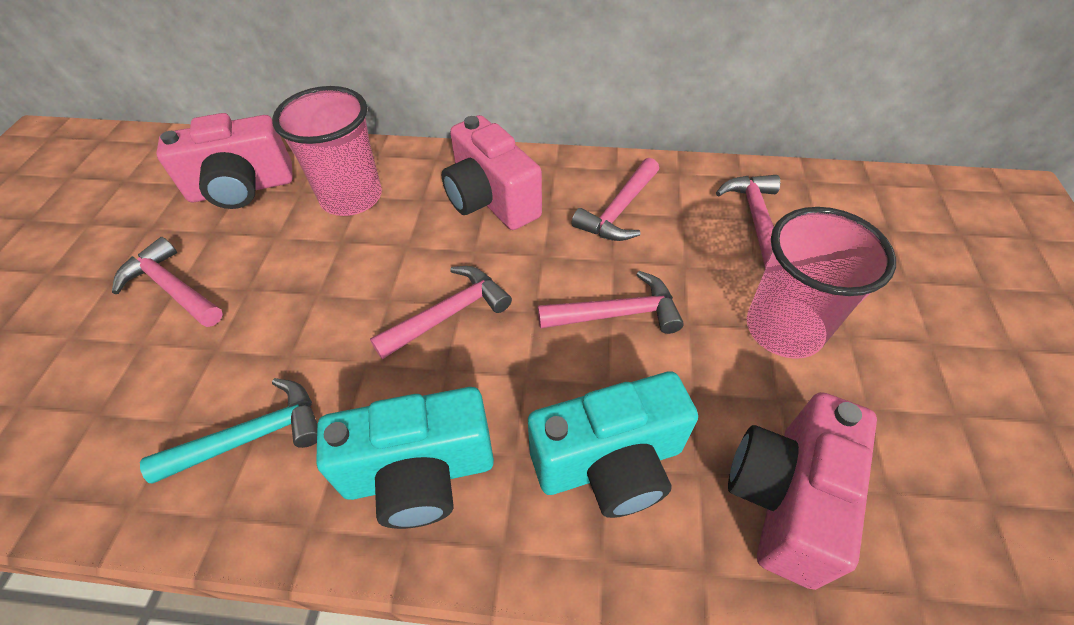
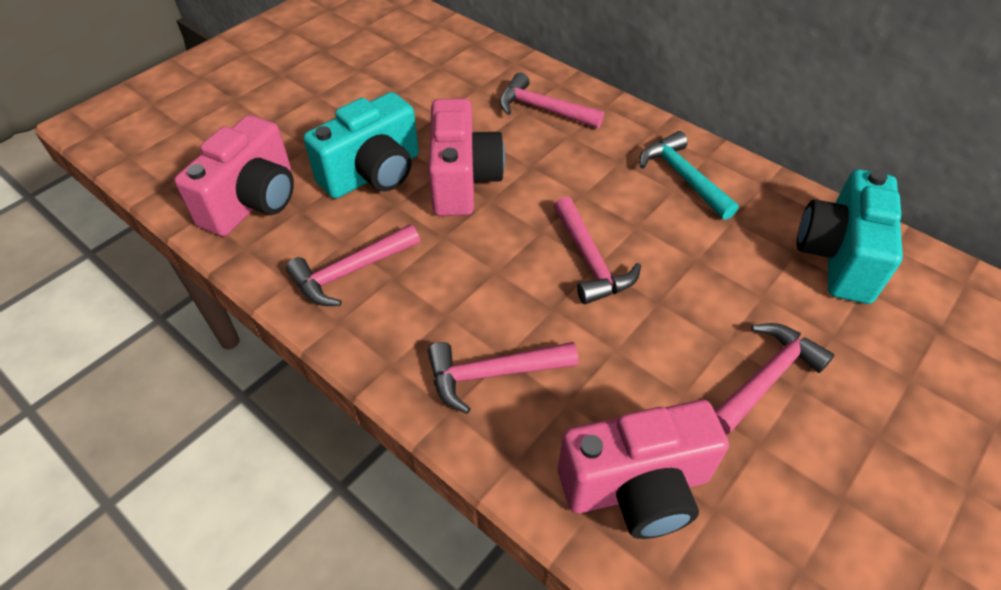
pink cup: 2 -> 0

